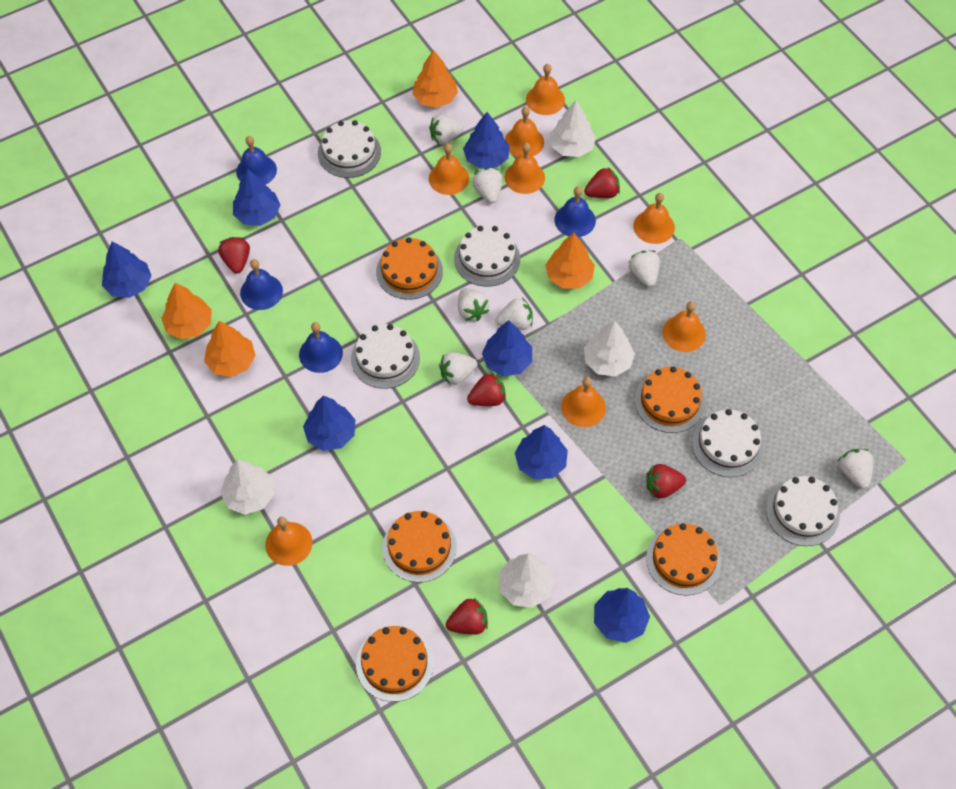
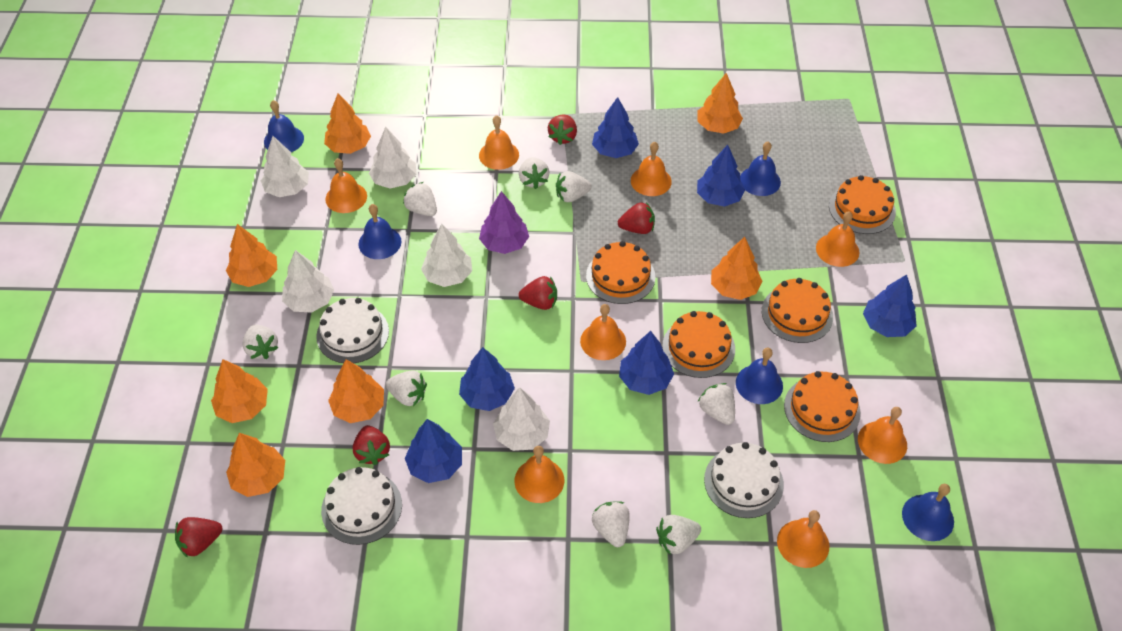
blue bell: 4 -> 5
blue tree: 7 -> 6
orange tree: 4 -> 7
purple tree: 0 -> 1
white cake: 5 -> 3
white strawberry: 7 -> 8
white tree: 4 -> 5

